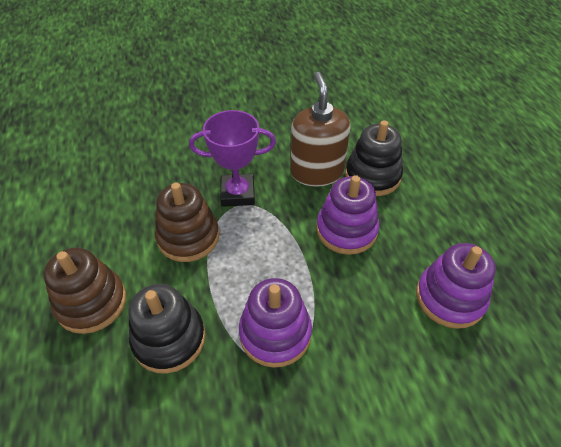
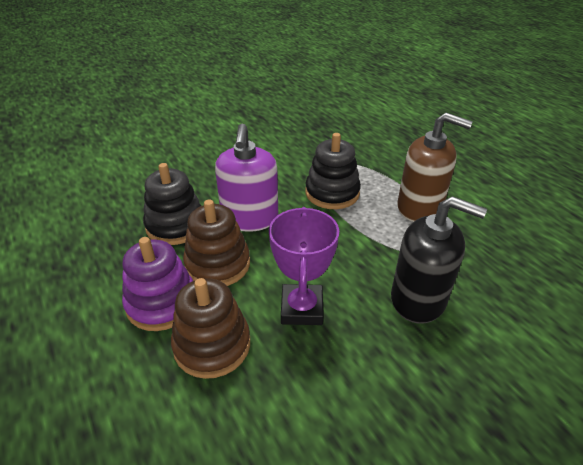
black soap dispenser: 0 -> 1
purple soap dispenser: 0 -> 1
purple stacking toy: 3 -> 1

